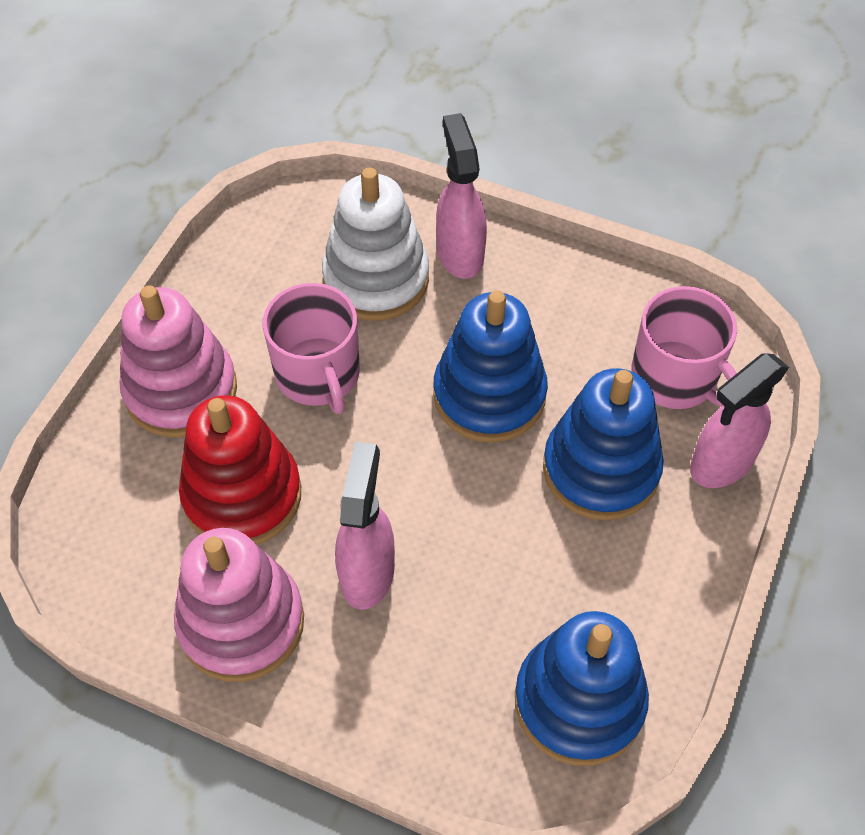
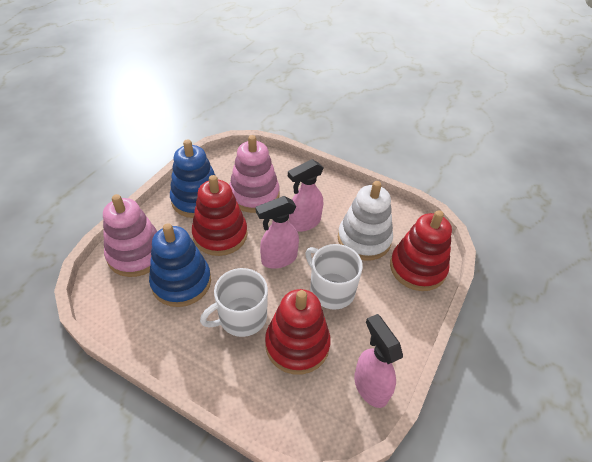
blue stacking toy: 3 -> 2
pink mug: 2 -> 0
red stacking toy: 1 -> 3
white mug: 0 -> 2

